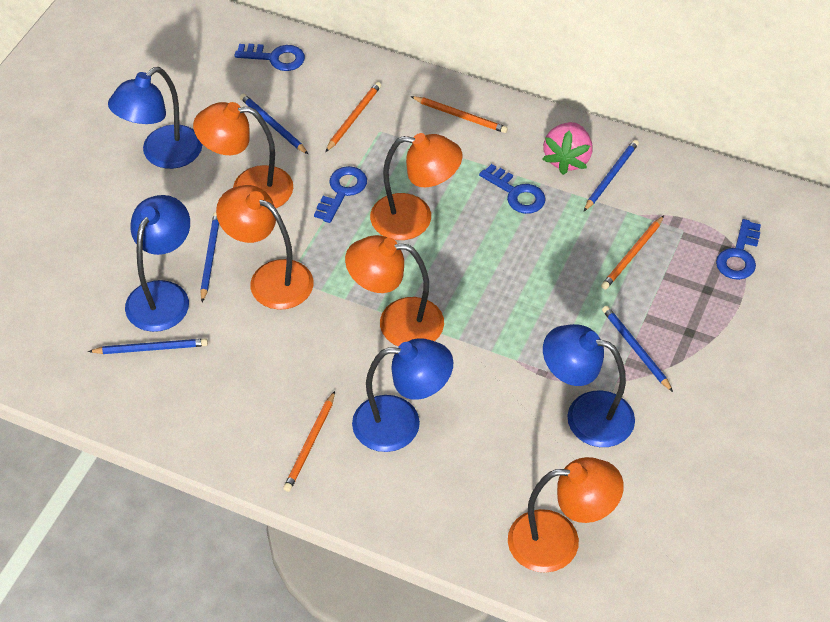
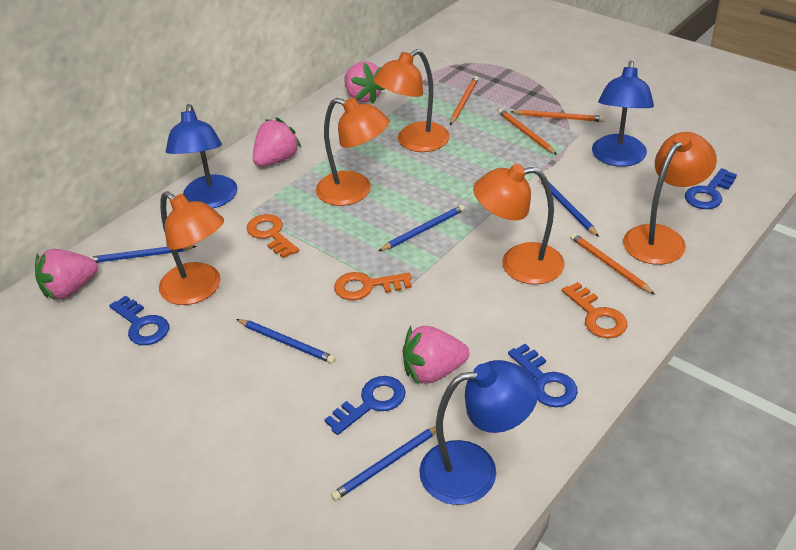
blue lamp: 4 -> 3
orange key: 0 -> 3
pink strawberry: 1 -> 4

